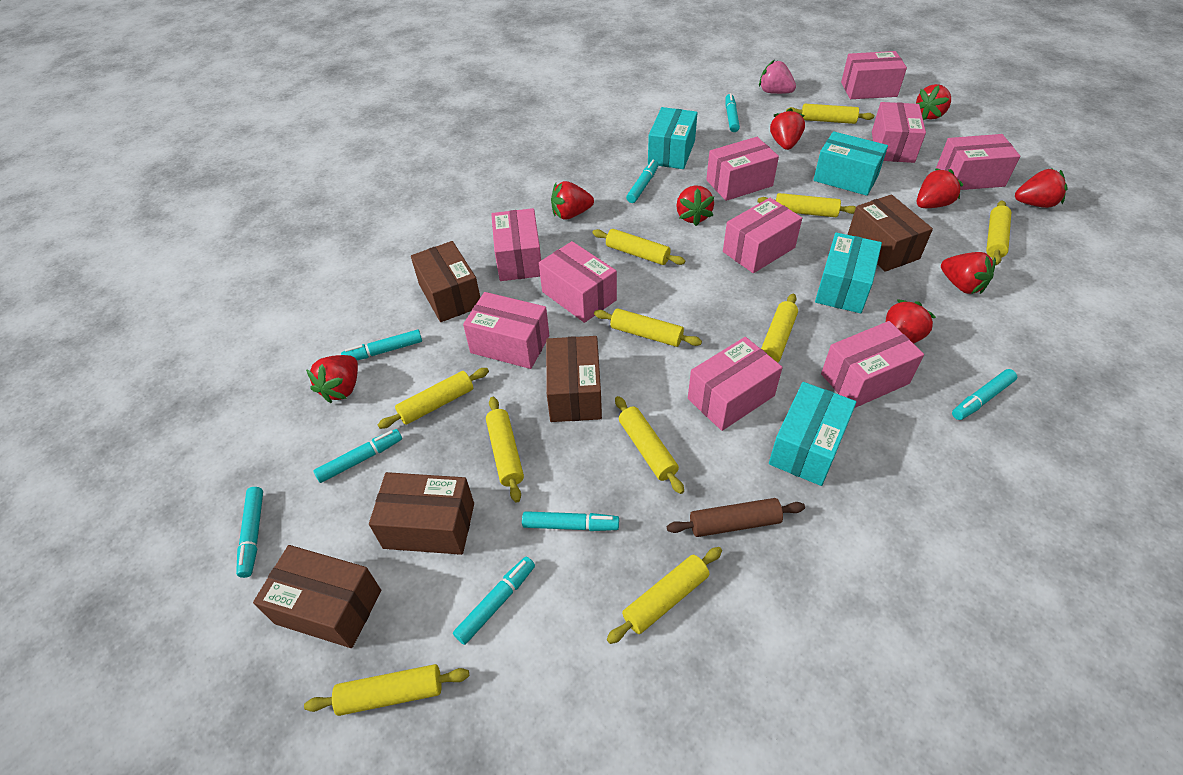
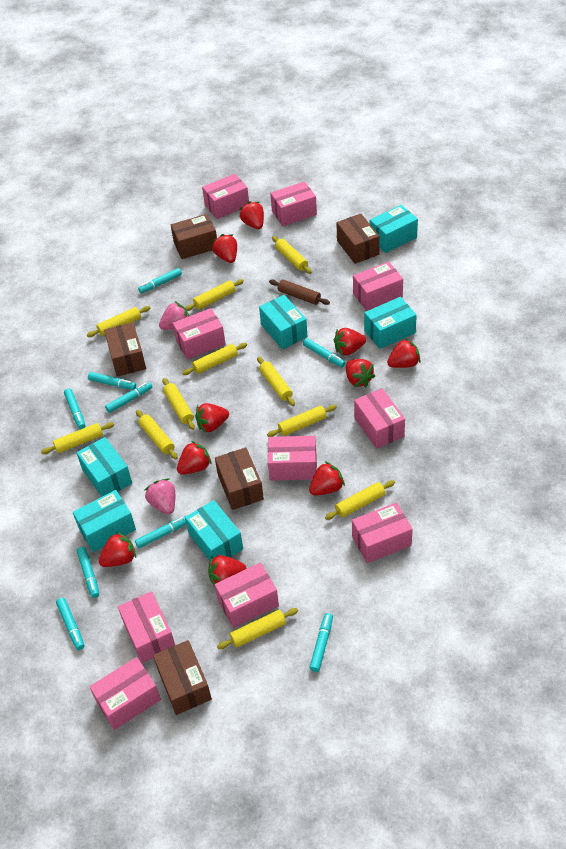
pink strawberry: 1 -> 2
red strawberry: 9 -> 10
turquoise box: 4 -> 6
turquoise marker: 8 -> 9

